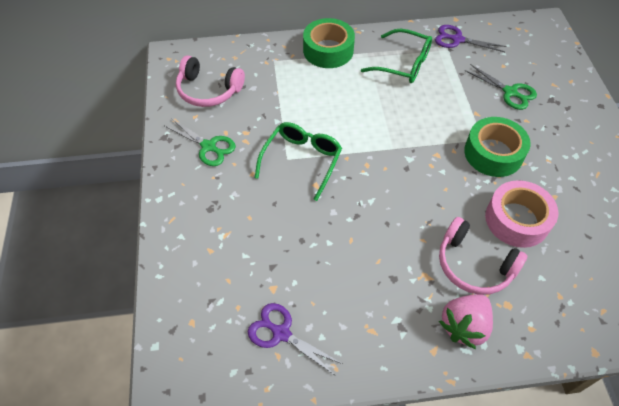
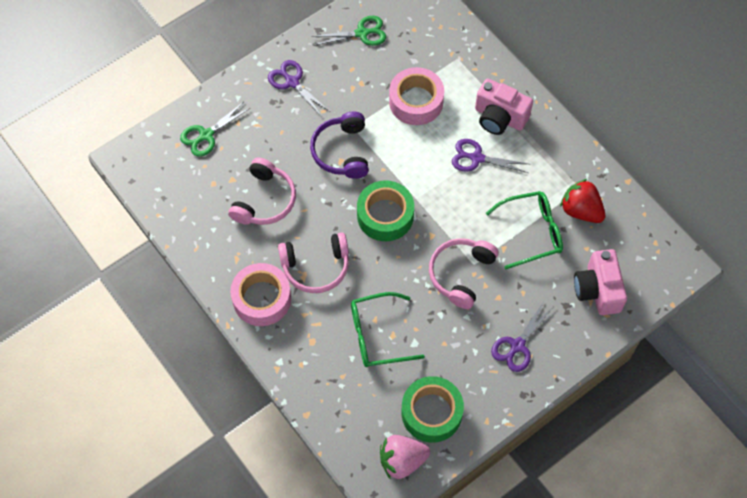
pink camera: 0 -> 2
pink headphones: 2 -> 3
pink tape: 1 -> 2
purple headphones: 0 -> 1
purple scissors: 2 -> 3
red strawberry: 0 -> 1

